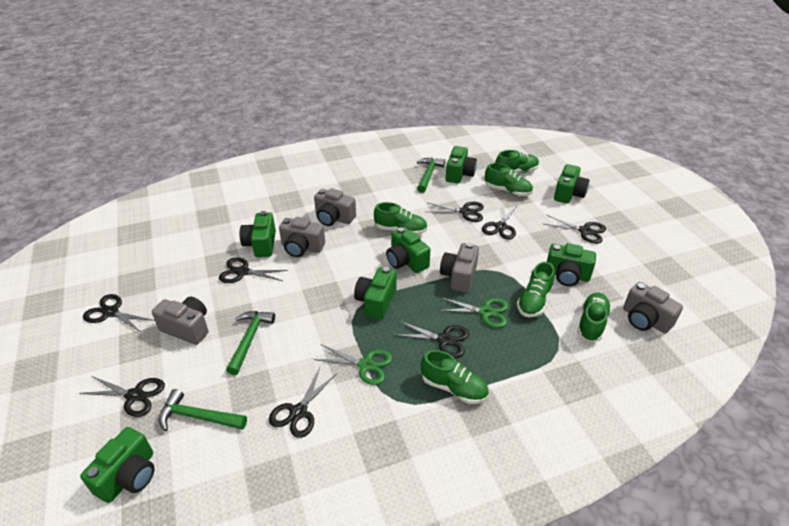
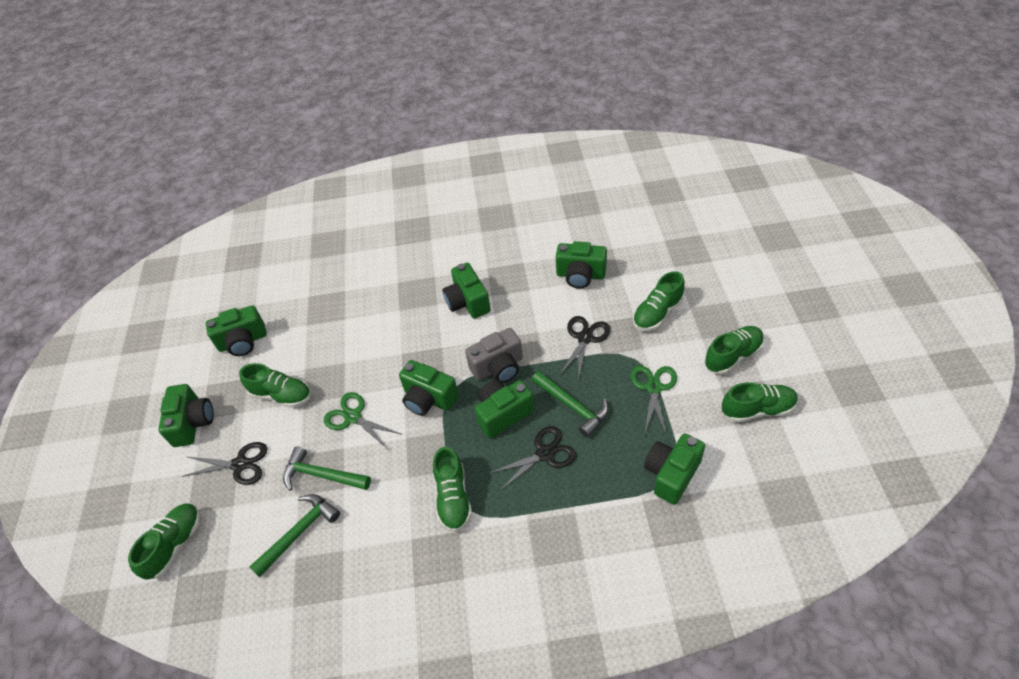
black scissors: 8 -> 3
grey camera: 5 -> 1

